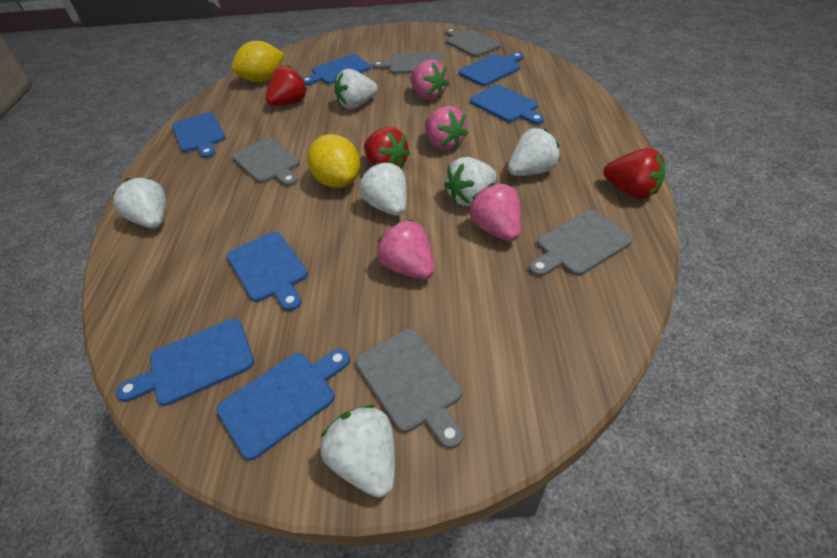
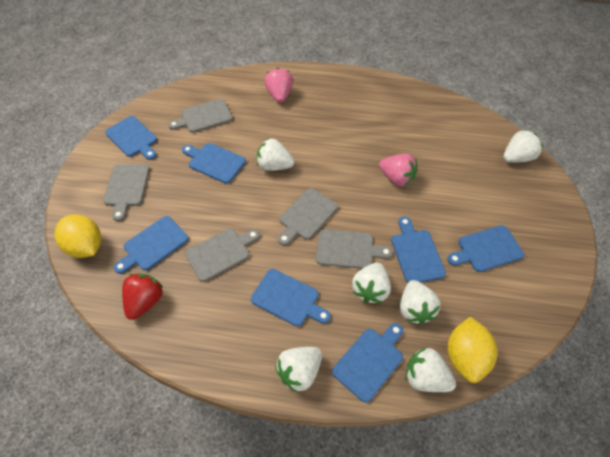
pink strawberry: 4 -> 2
red strawberry: 3 -> 1

